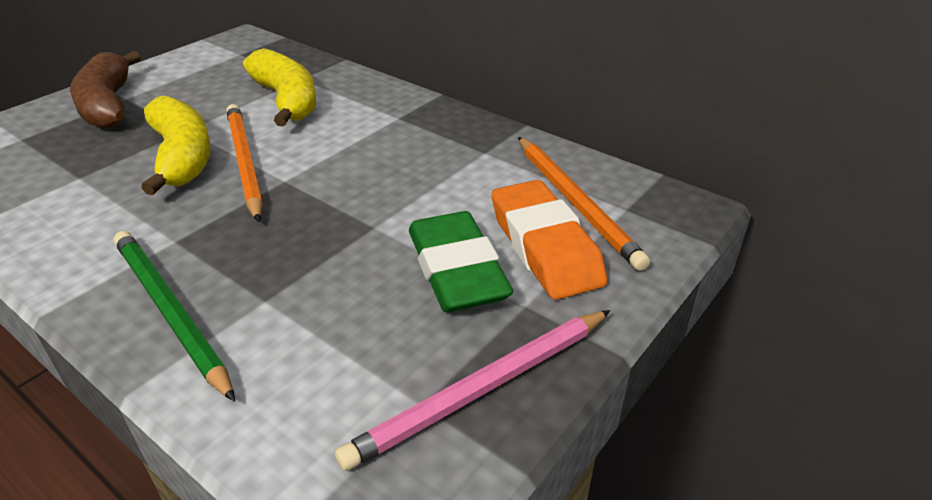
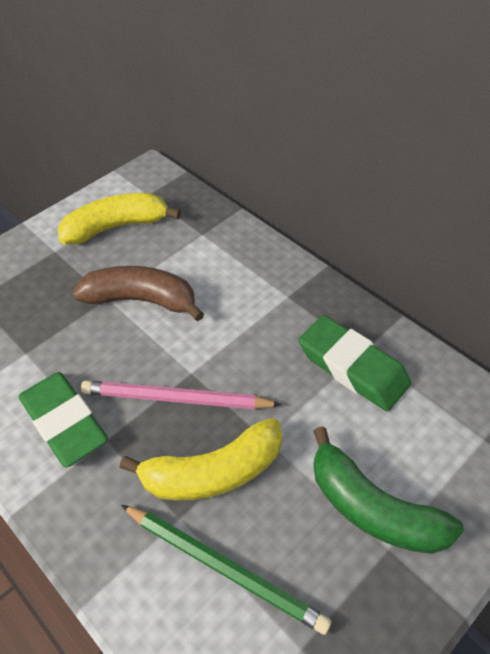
green banana: 0 -> 1
green eraser: 1 -> 2
orange eraser: 1 -> 0
orange pencil: 2 -> 0

